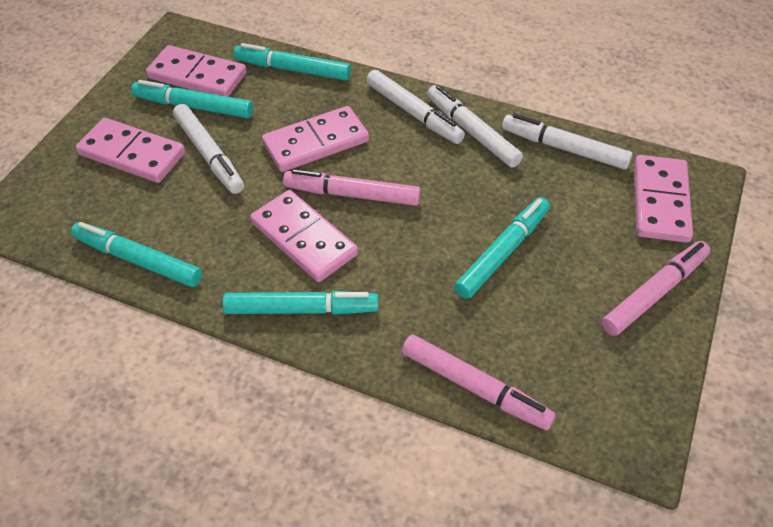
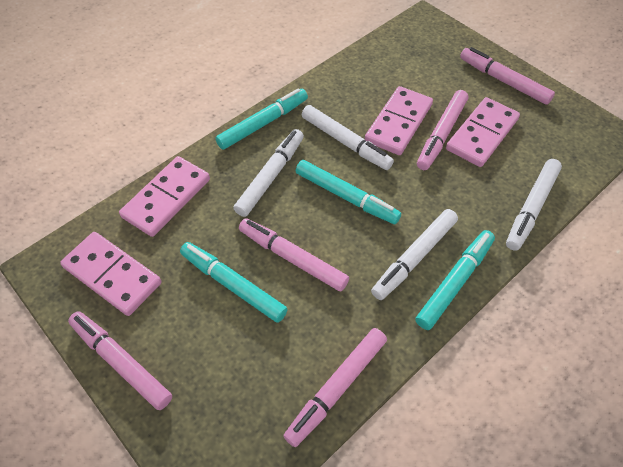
pink domino: 5 -> 4
pink marker: 3 -> 5
turquoise marker: 5 -> 4

